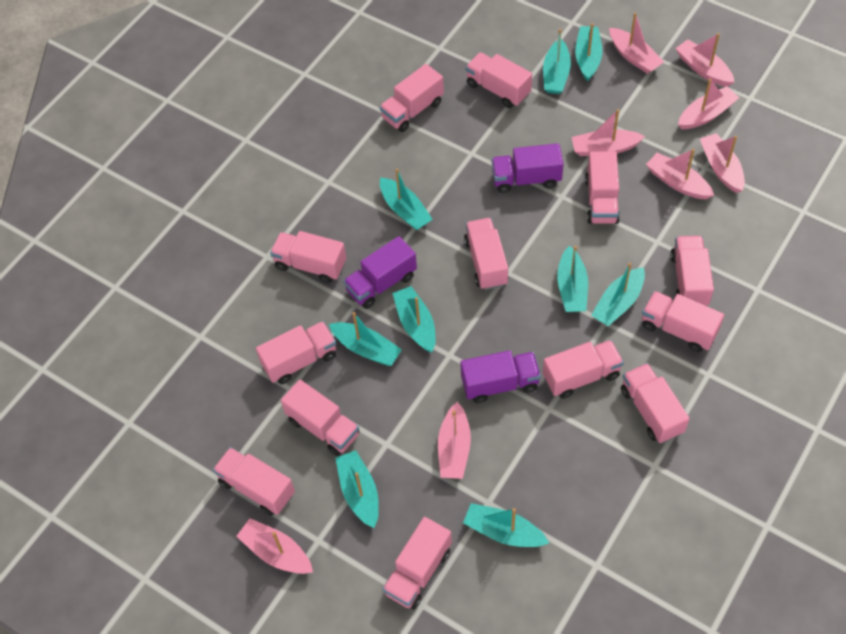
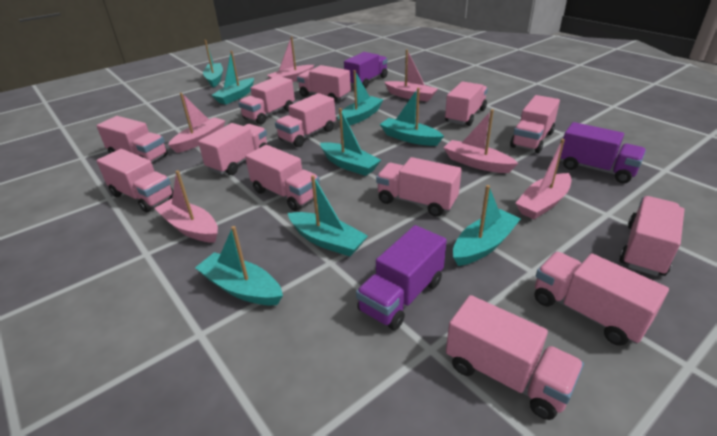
pink boat: 8 -> 6
turquoise boat: 9 -> 8

